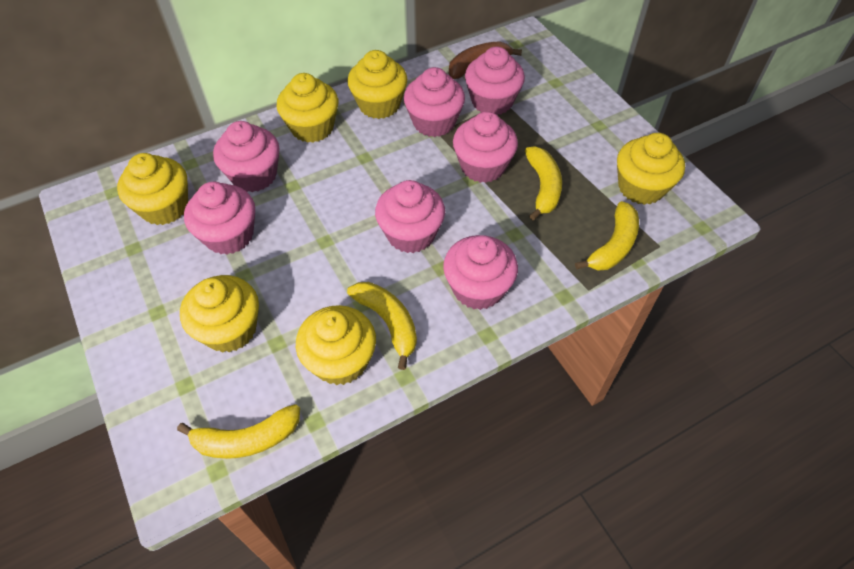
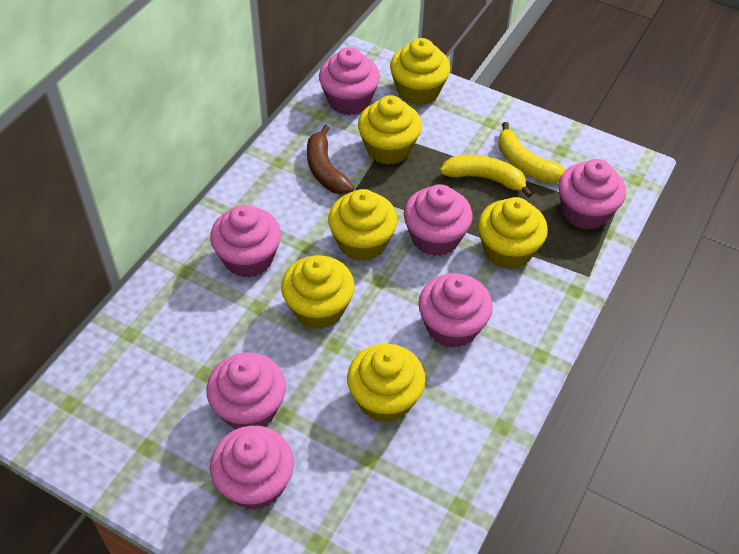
yellow banana: 4 -> 2

